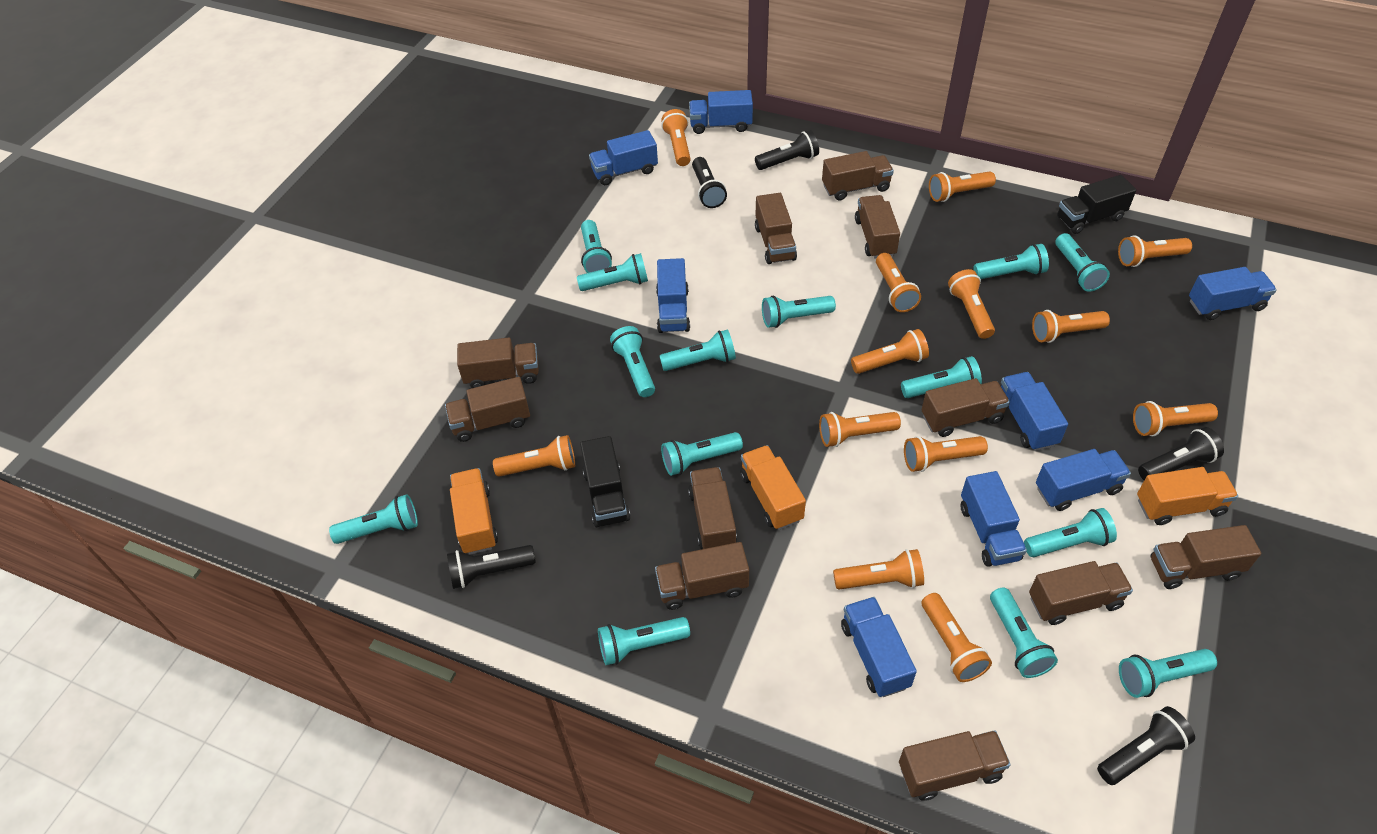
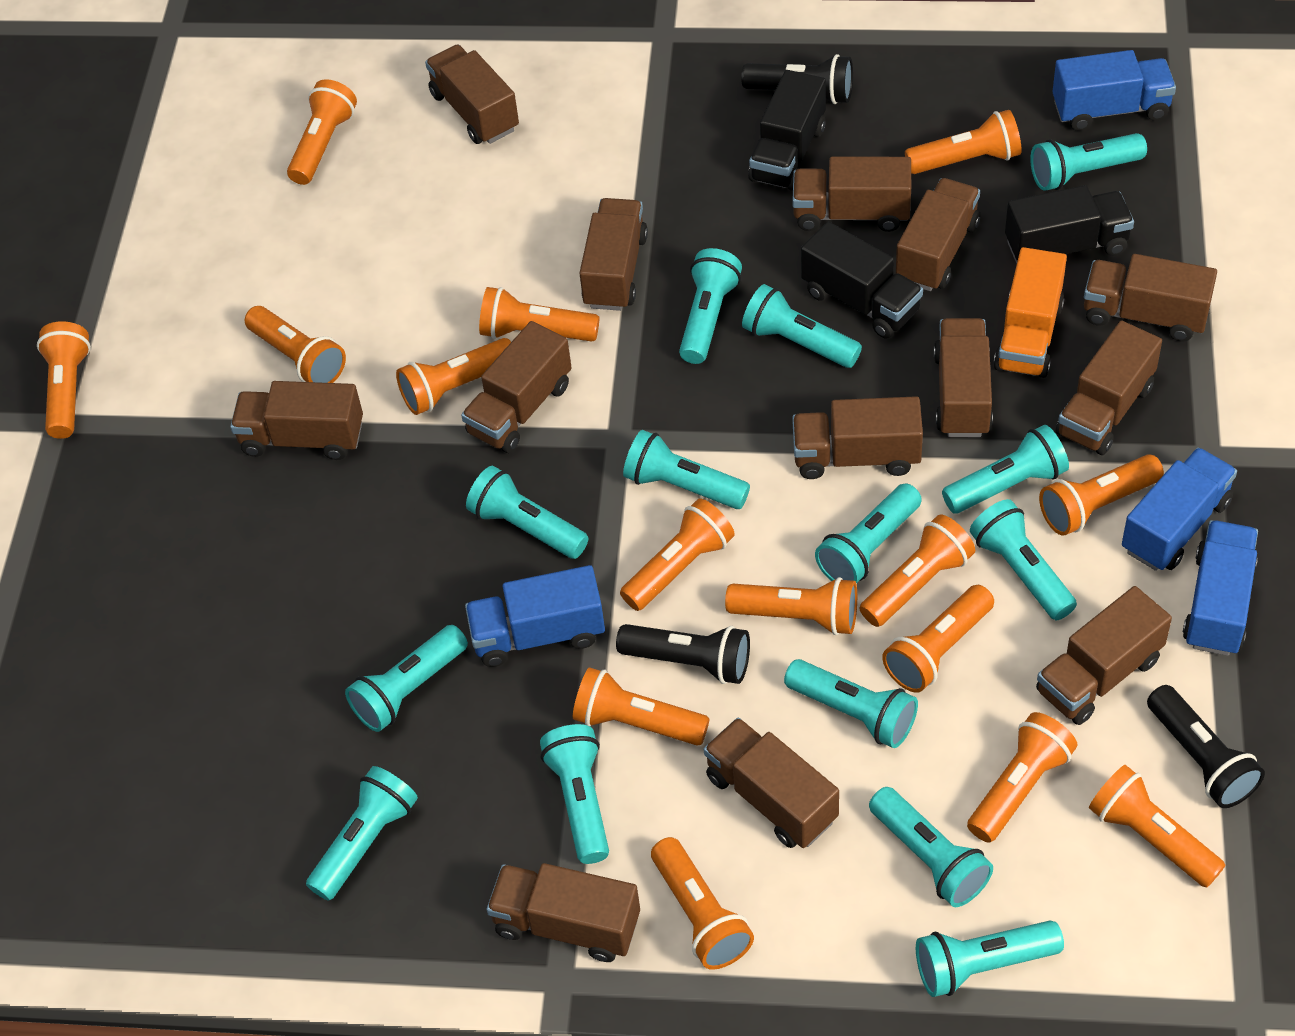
black flashlight: 5 -> 3
black truck: 2 -> 3
blue truck: 8 -> 4
brown truck: 11 -> 13
orange flashlight: 13 -> 15
orange truck: 3 -> 1

